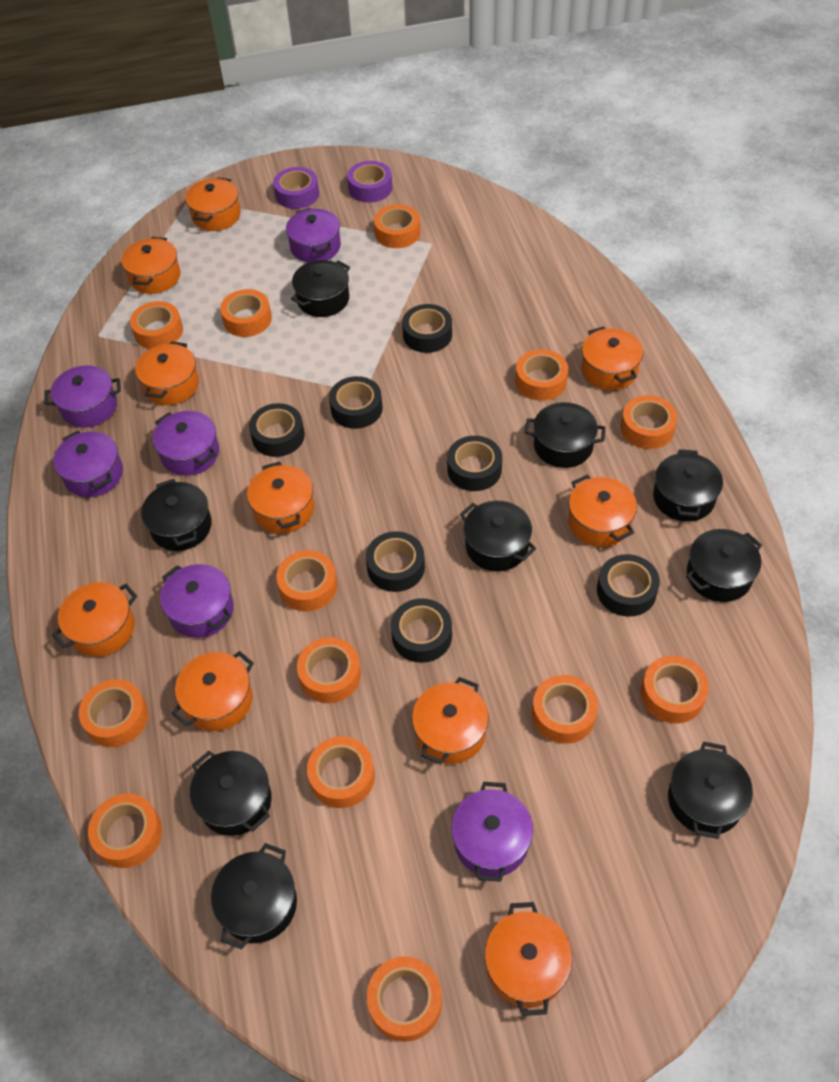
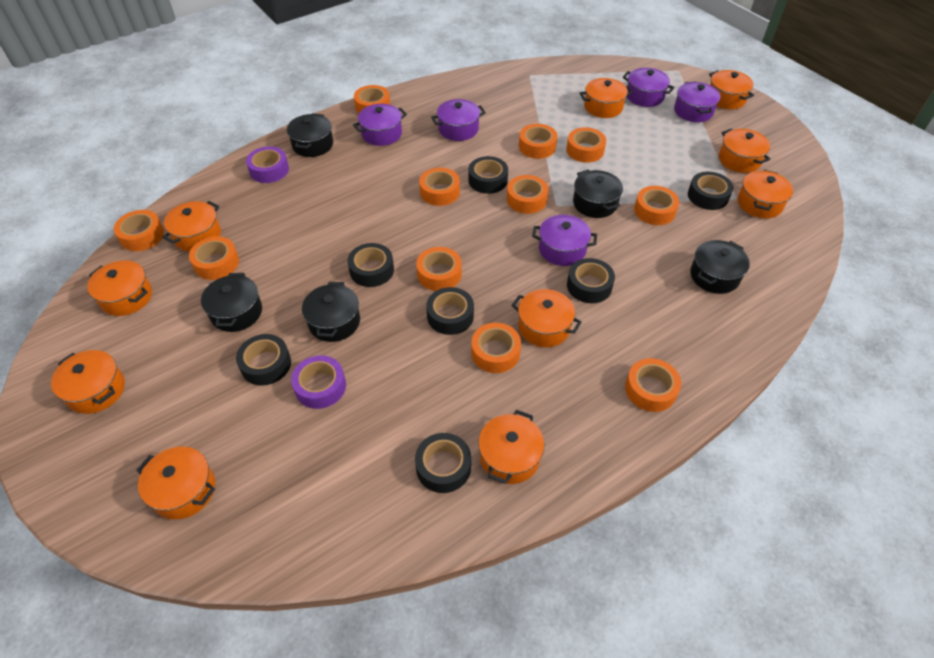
black pot: 9 -> 5
orange tape: 13 -> 11
purple pot: 6 -> 5

